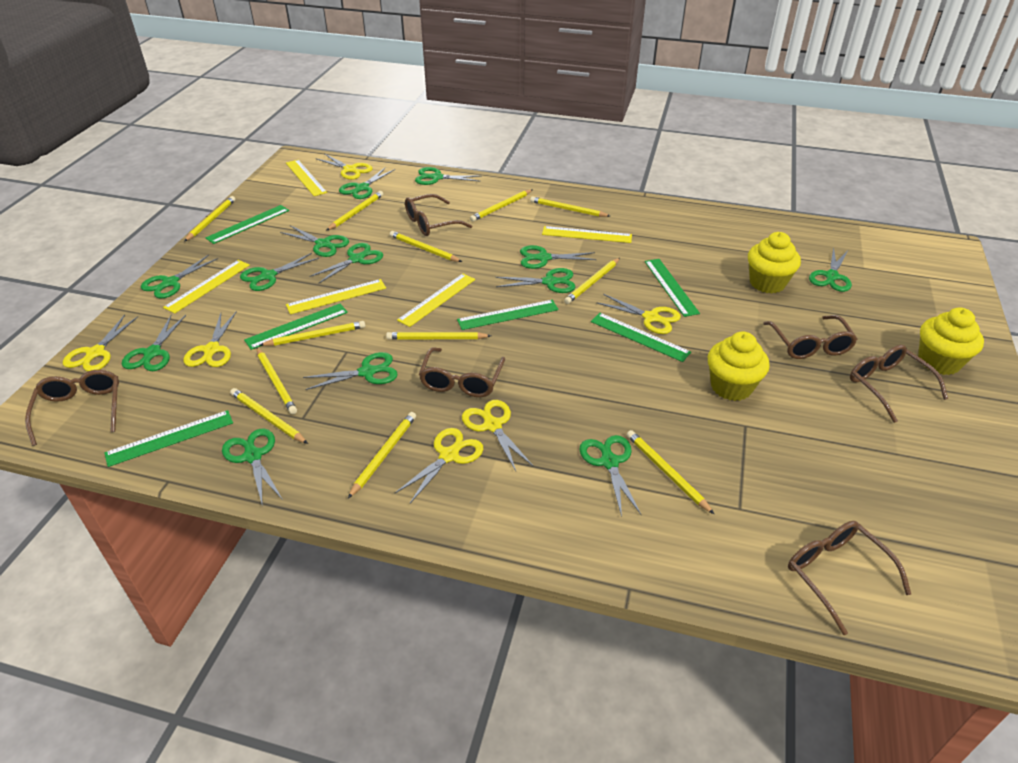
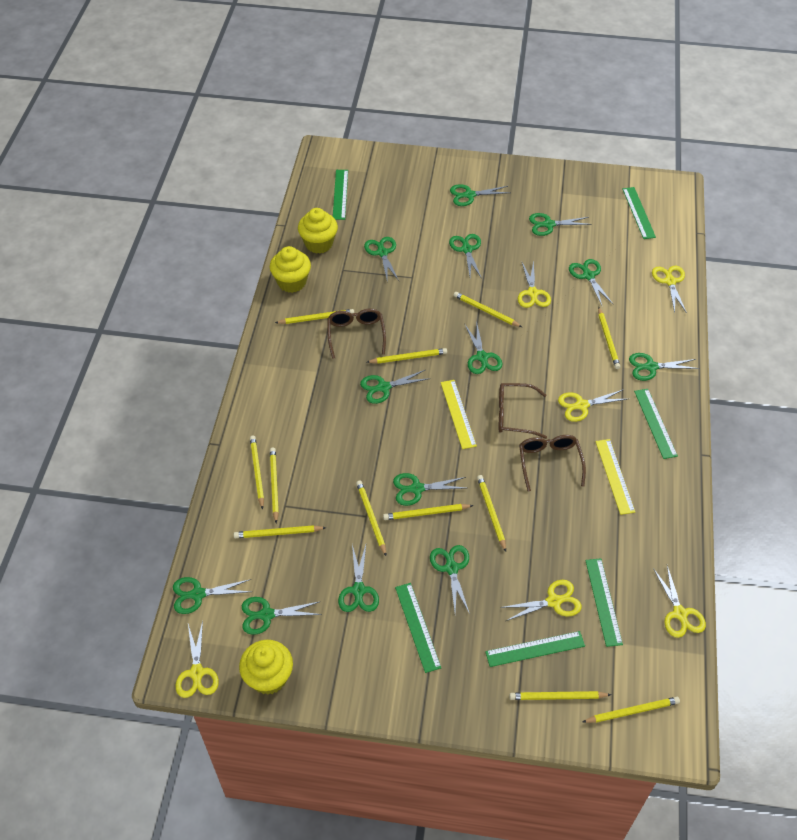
brown glasses: 6 -> 3
yellow ruler: 5 -> 2

